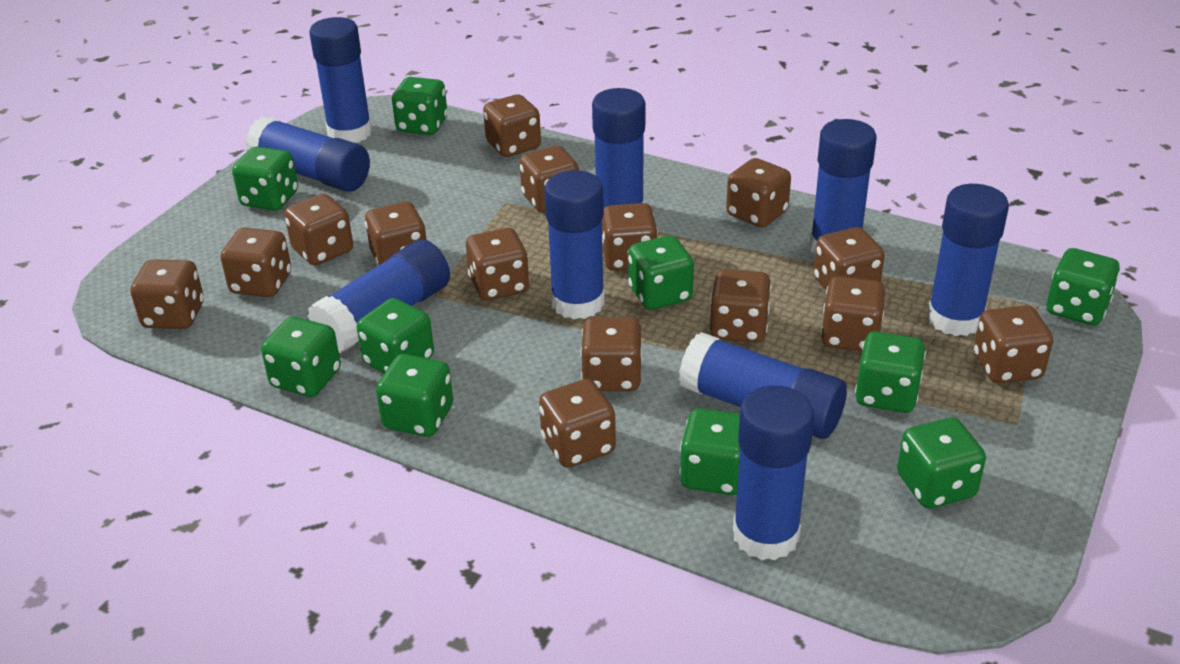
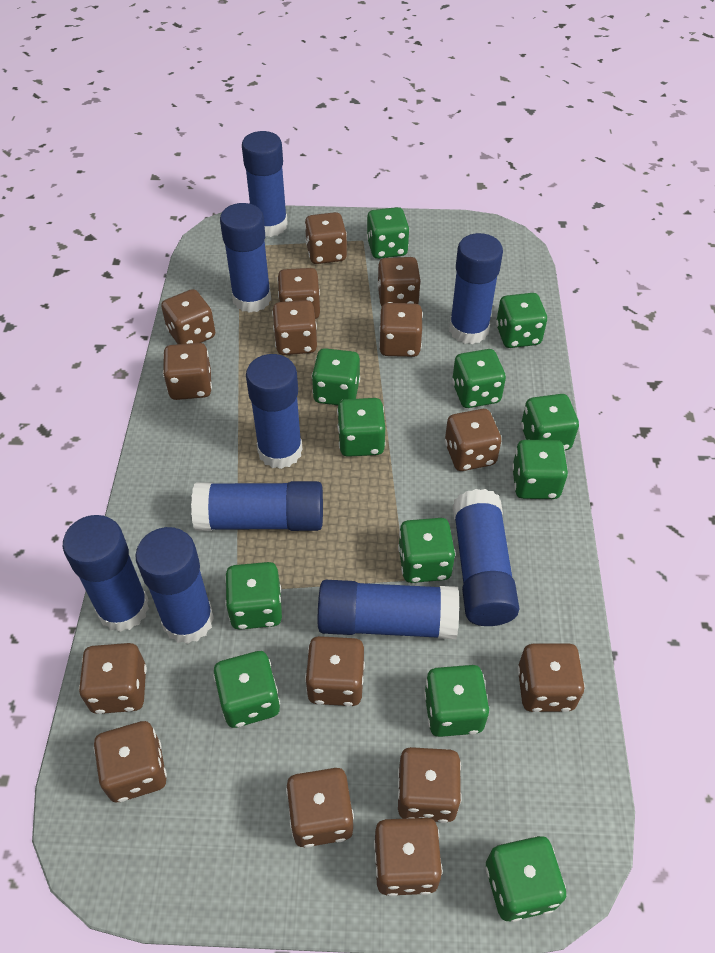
green dice: 10 -> 12

